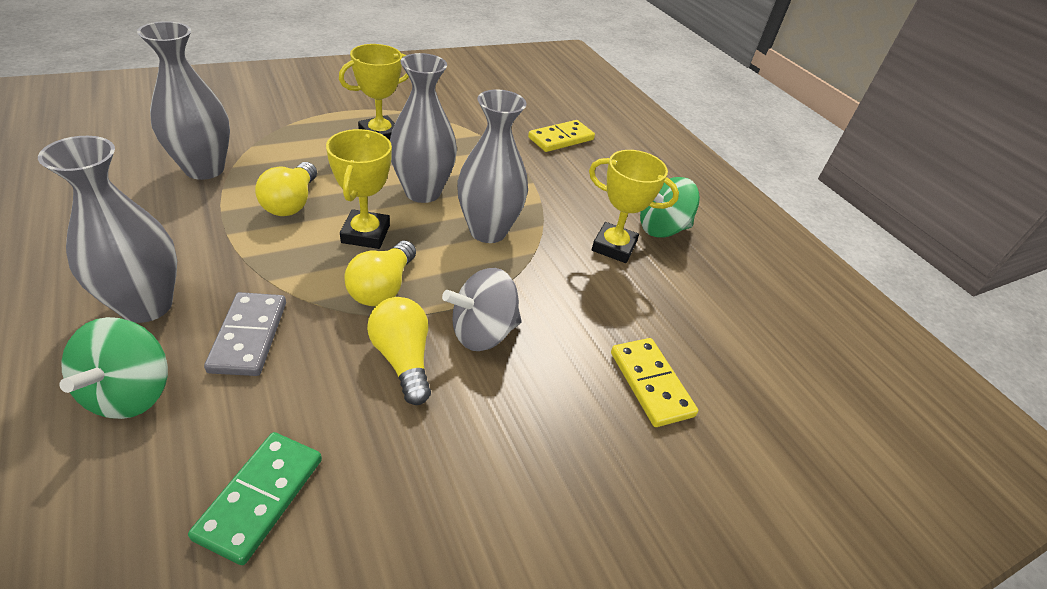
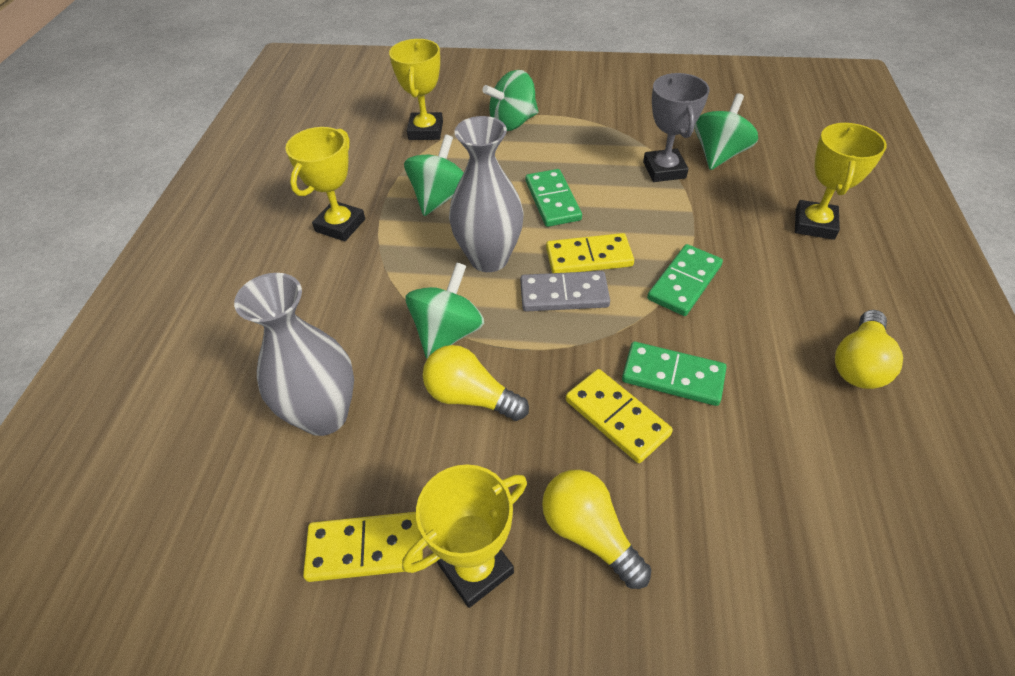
green domino: 1 -> 3
green spinning top: 2 -> 4
grey spinning top: 1 -> 0
grey trophy: 0 -> 1
grey vase: 4 -> 2
yellow domino: 2 -> 3
yellow trophy: 3 -> 4

